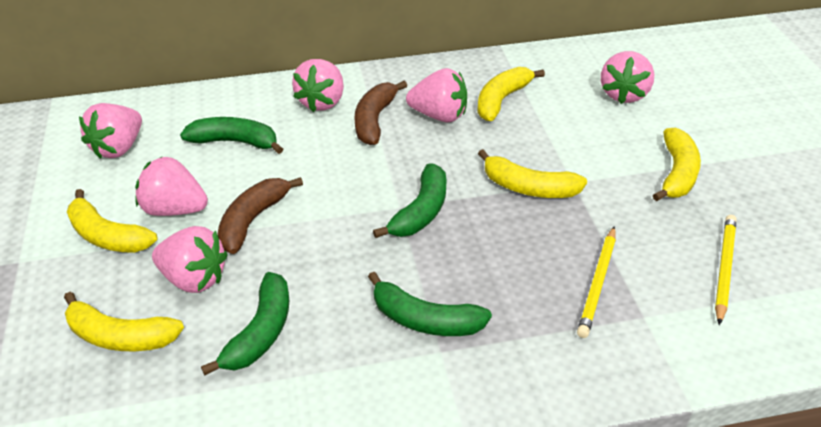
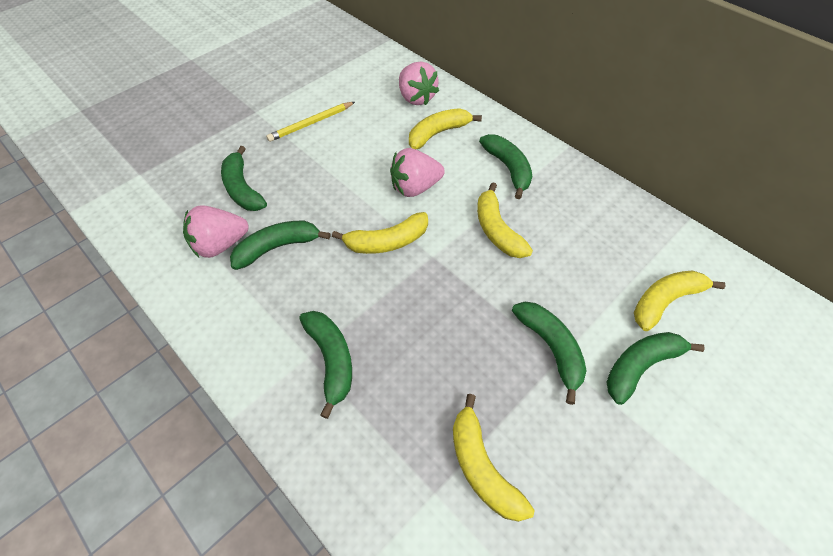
brown banana: 2 -> 0
green banana: 4 -> 6
pink strawberry: 6 -> 3
yellow pencil: 2 -> 1

